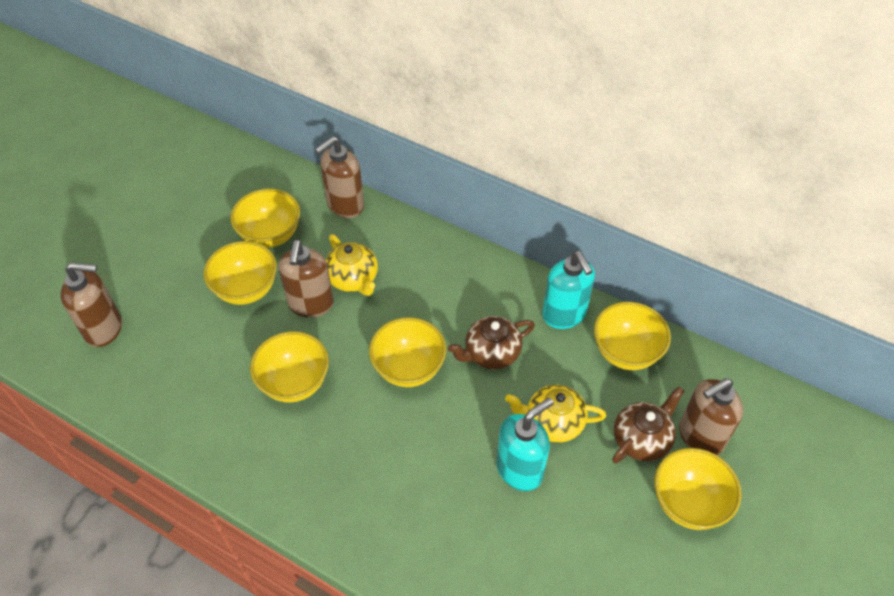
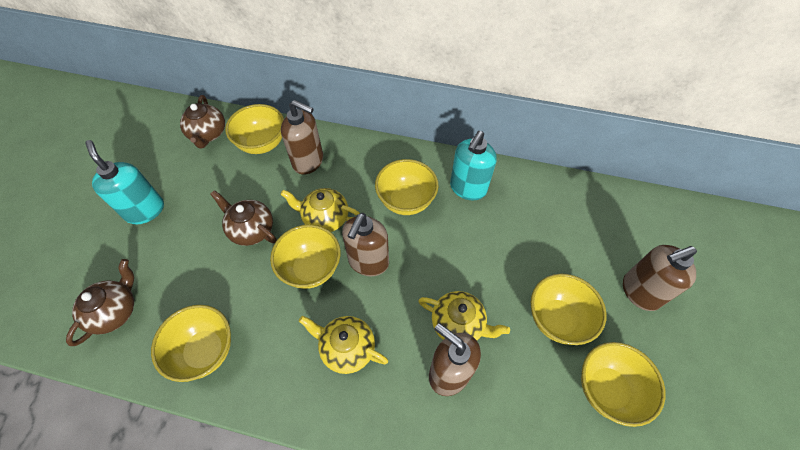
brown teapot: 2 -> 3
yellow teapot: 2 -> 3

